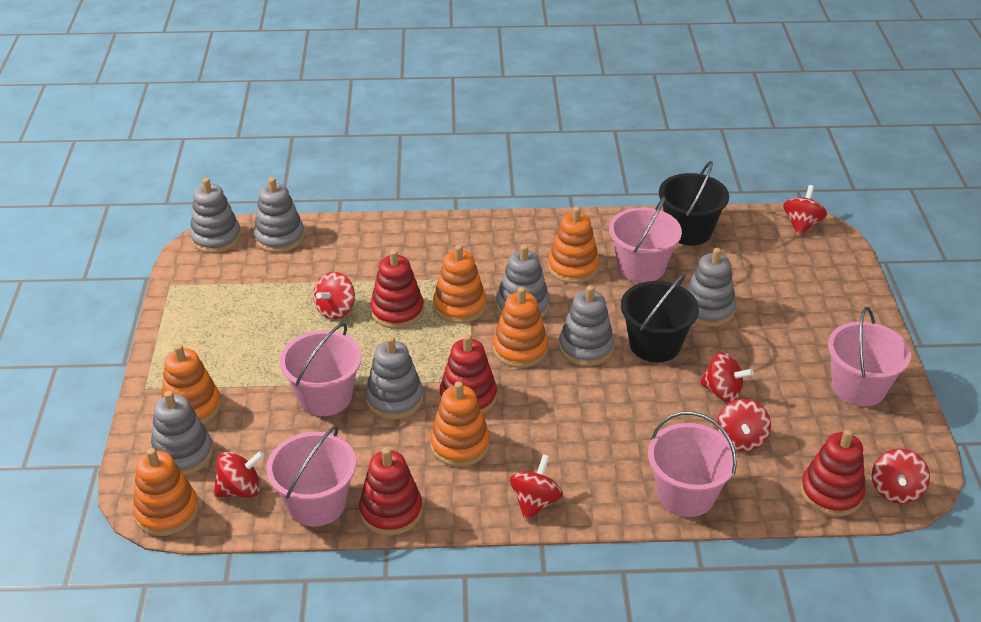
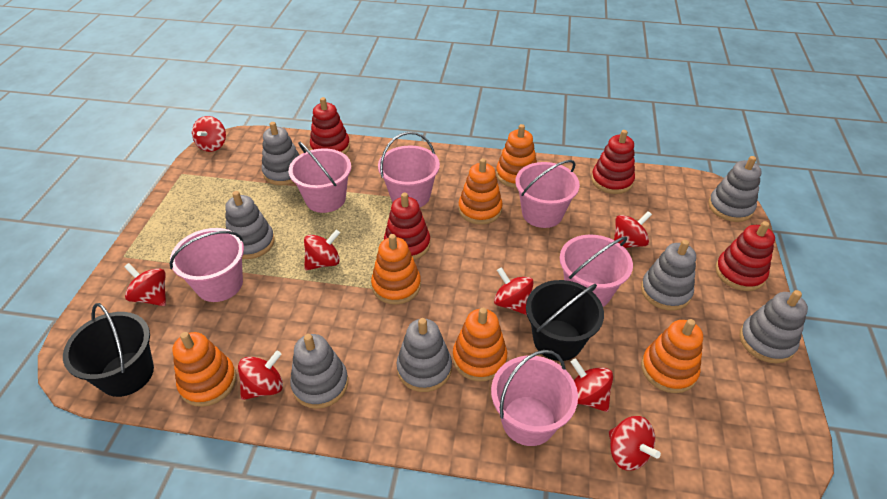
pink bucket: 5 -> 6
red spinning top: 7 -> 8

